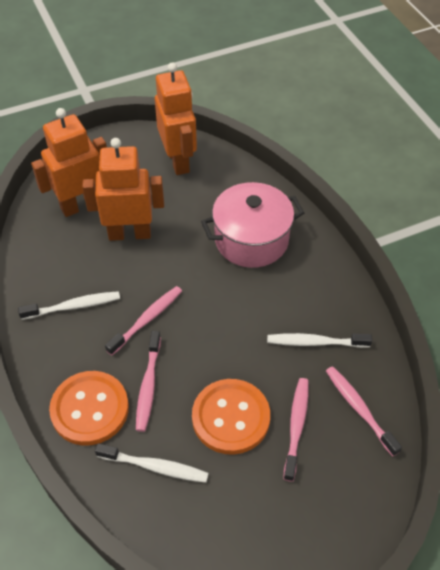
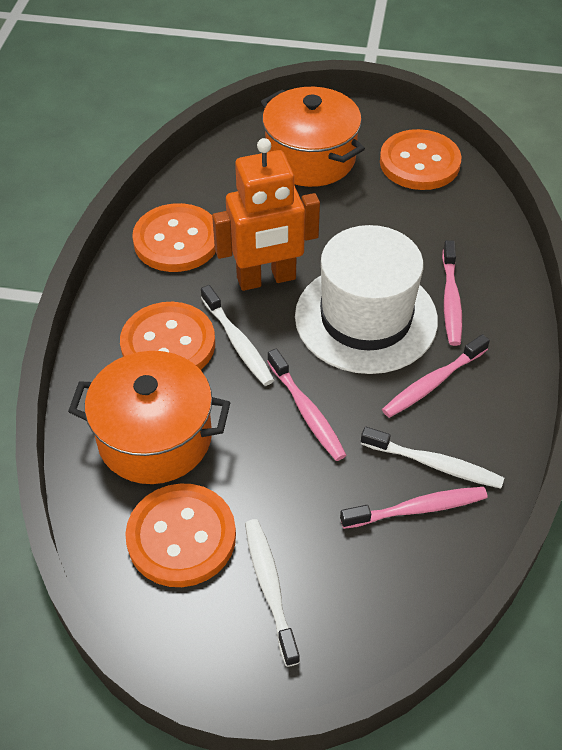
orange button: 2 -> 4
orange pot: 0 -> 2
orange robot: 3 -> 1
pink pot: 1 -> 0
white hat: 0 -> 1

